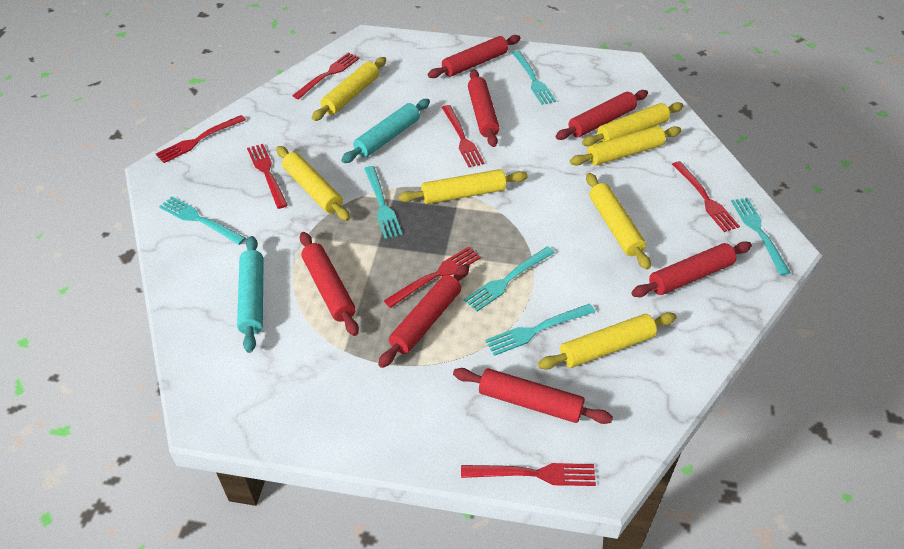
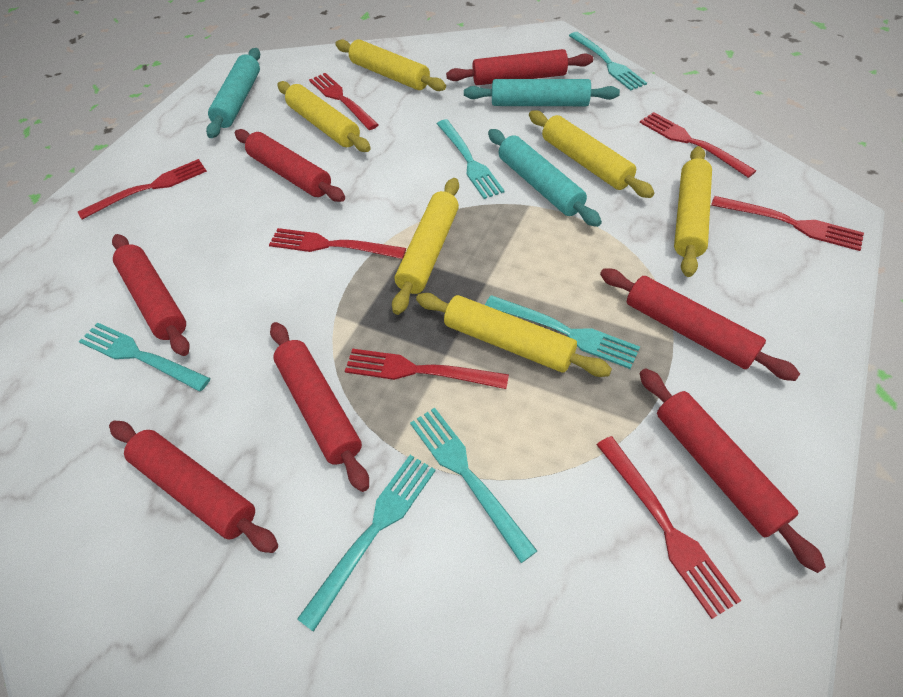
turquoise rolling pin: 2 -> 3
yellow rolling pin: 7 -> 6

